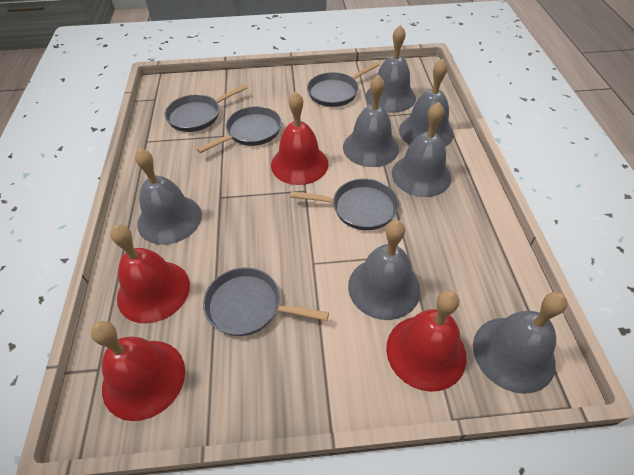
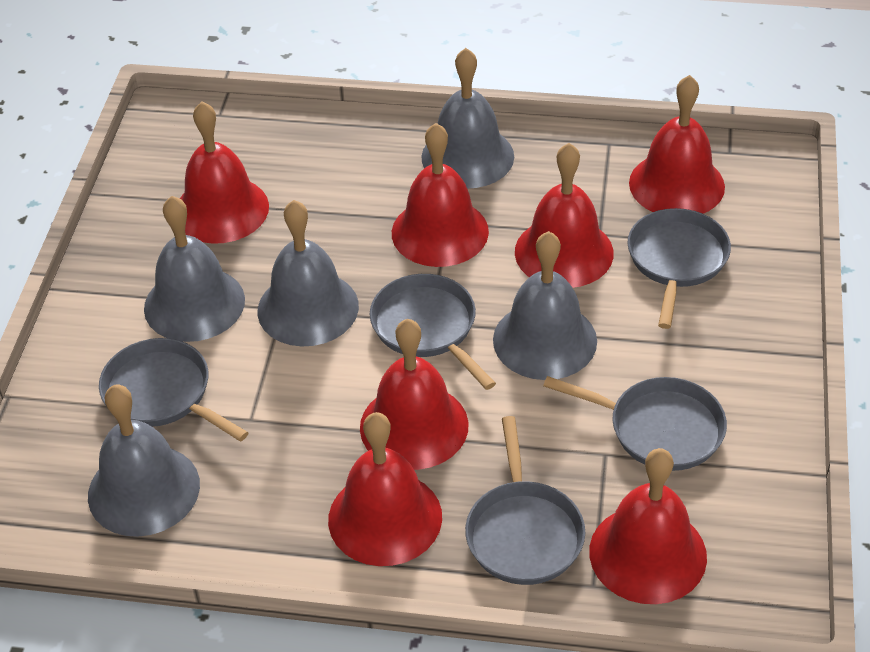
grey bell: 7 -> 5
red bell: 4 -> 7

